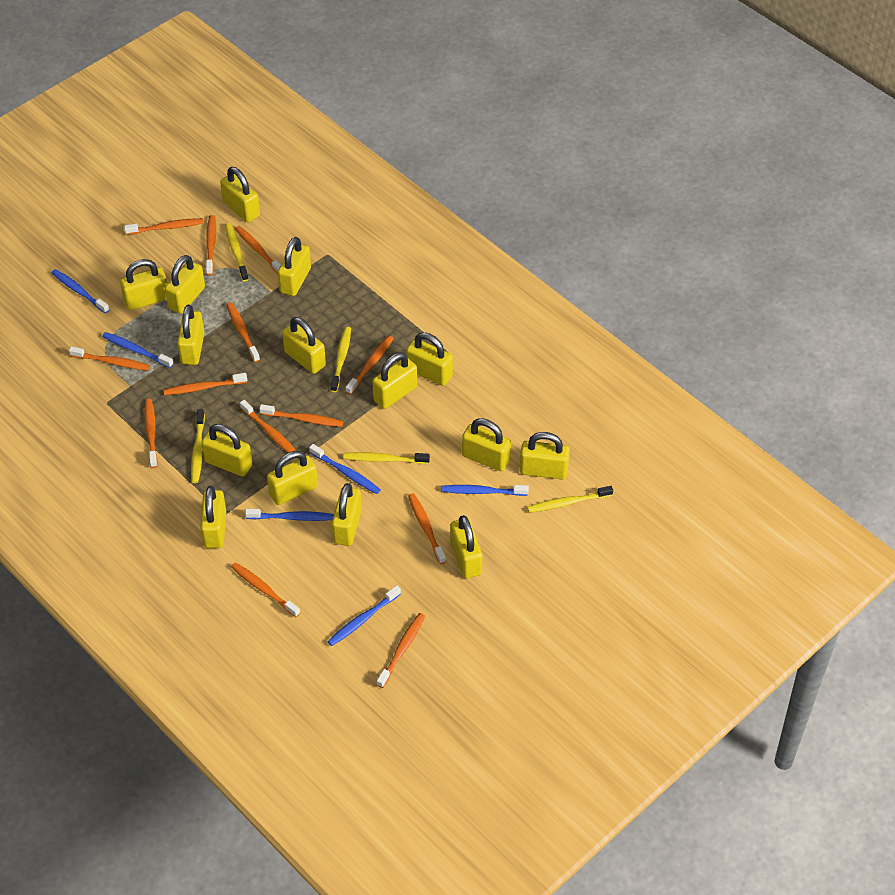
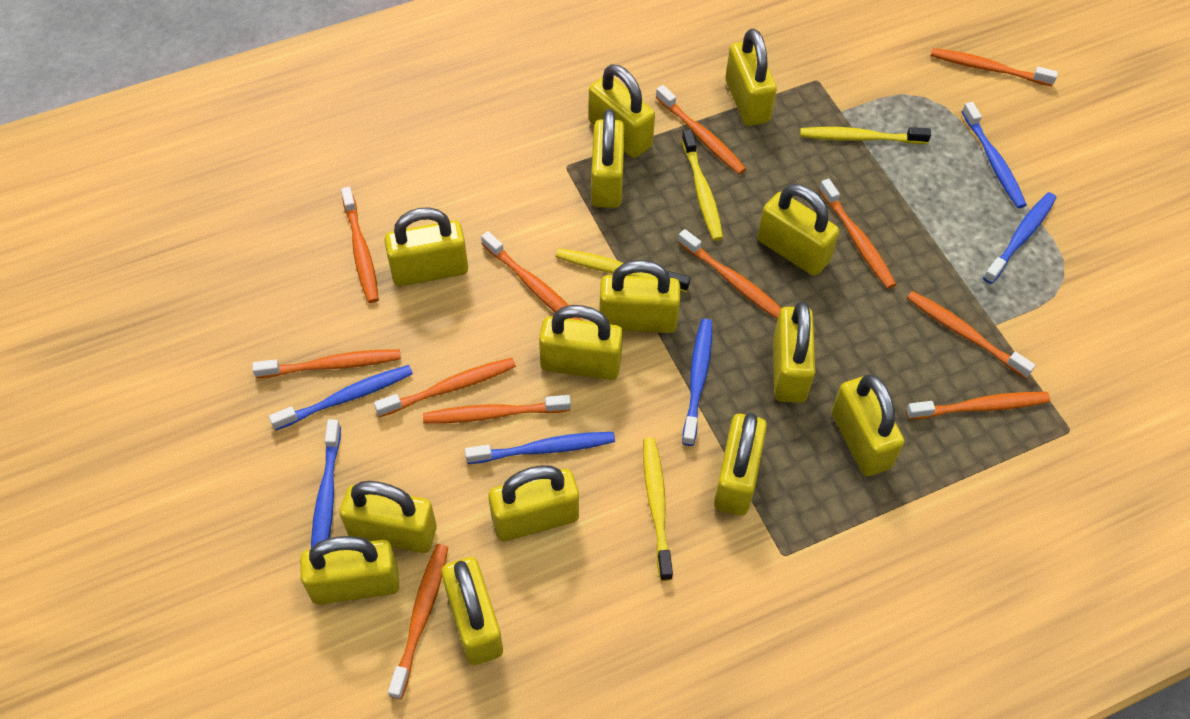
orange toothbrush: 13 -> 12
yellow padlock: 15 -> 14
yellow toothbrush: 5 -> 4

